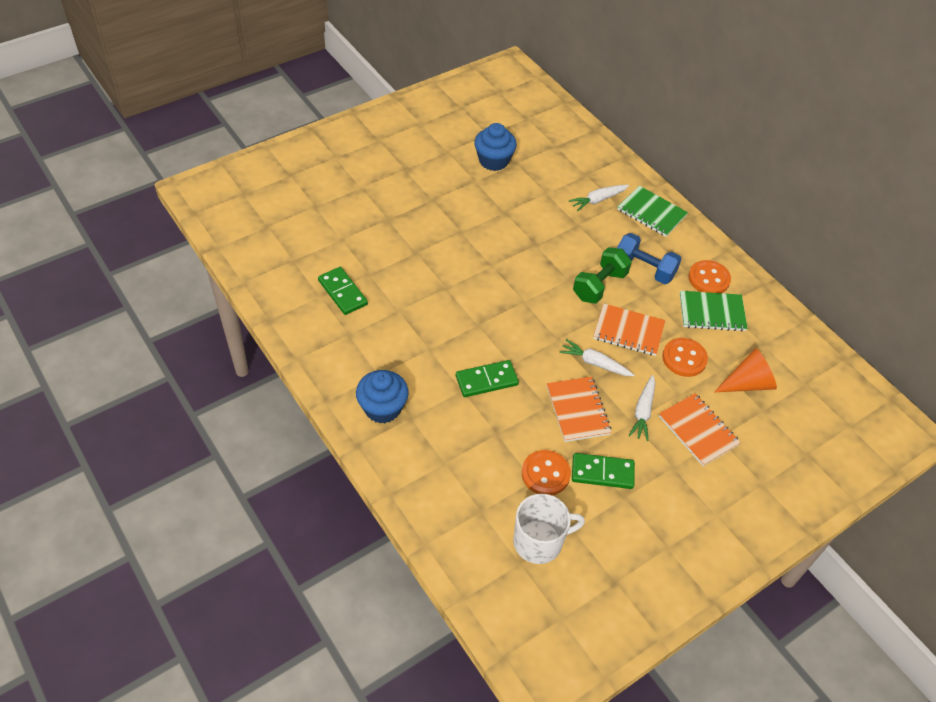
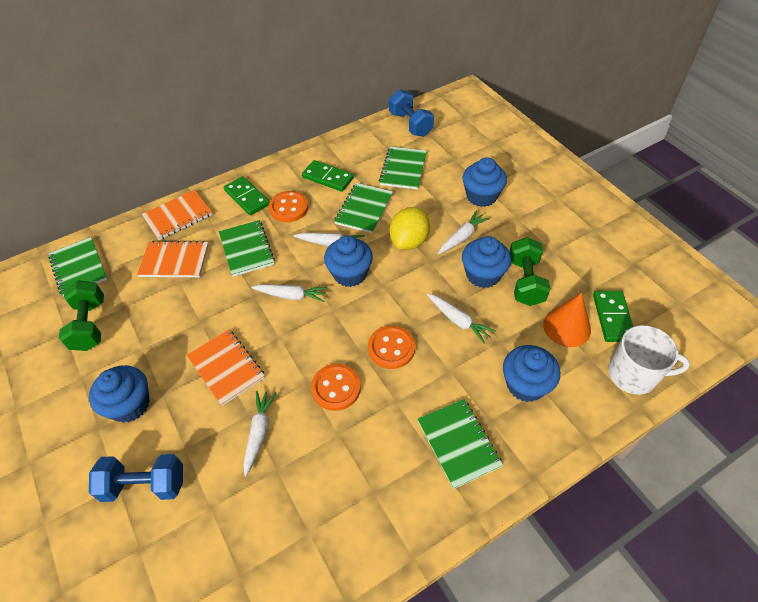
blue cupcake: 2 -> 5
blue dumbbell: 1 -> 2
green dumbbell: 1 -> 2
green notebook: 2 -> 5
white carrot: 3 -> 5
yellow lemon: 0 -> 1

